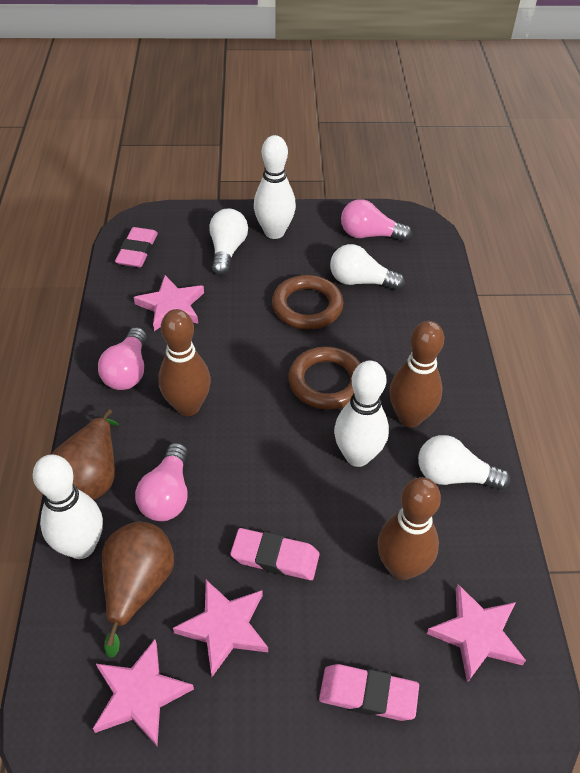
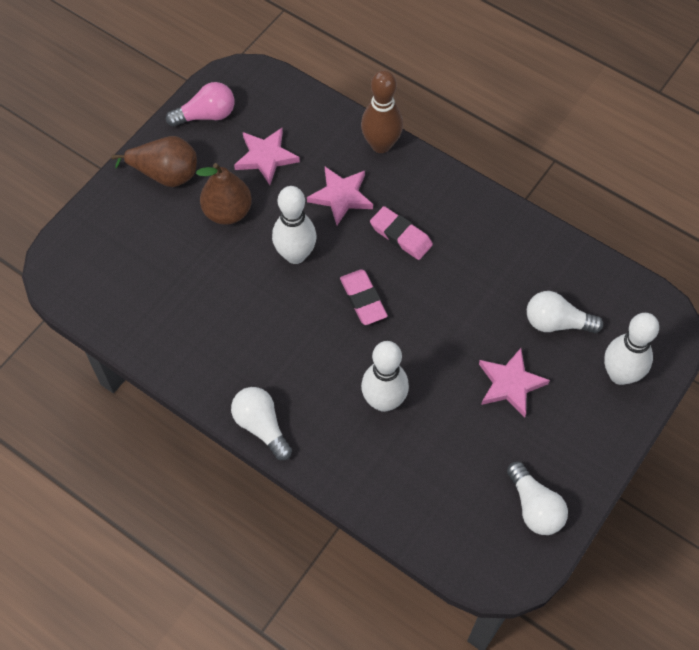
brown bowling pin: 3 -> 1
brown ring: 2 -> 0
pink eraser: 3 -> 2
pink light bulb: 3 -> 1
pink star: 4 -> 3

